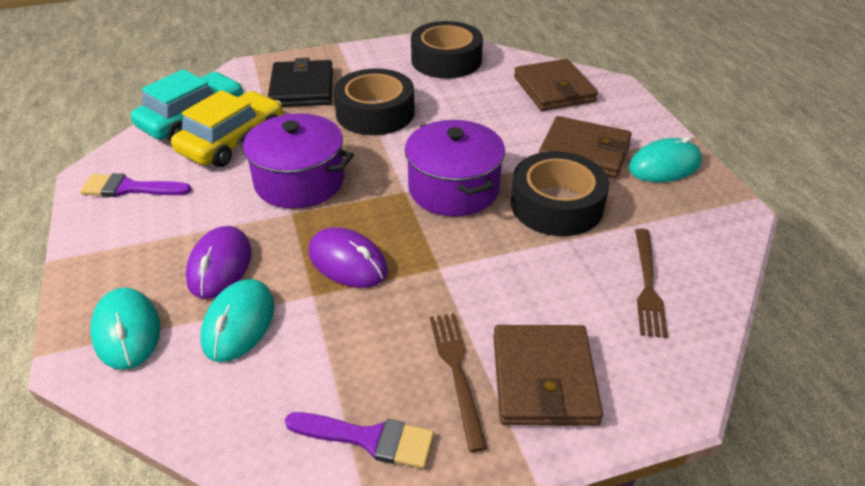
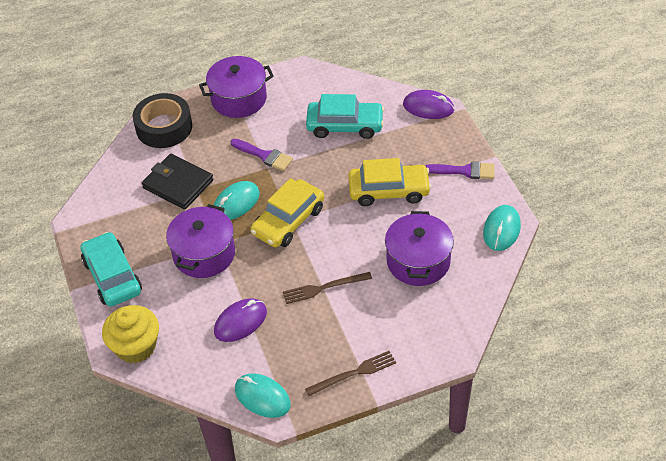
black tape: 3 -> 1
brown wallet: 3 -> 0
purple pot: 2 -> 3
turquoise car: 1 -> 2
yellow car: 1 -> 2
yellow cupcake: 0 -> 1

